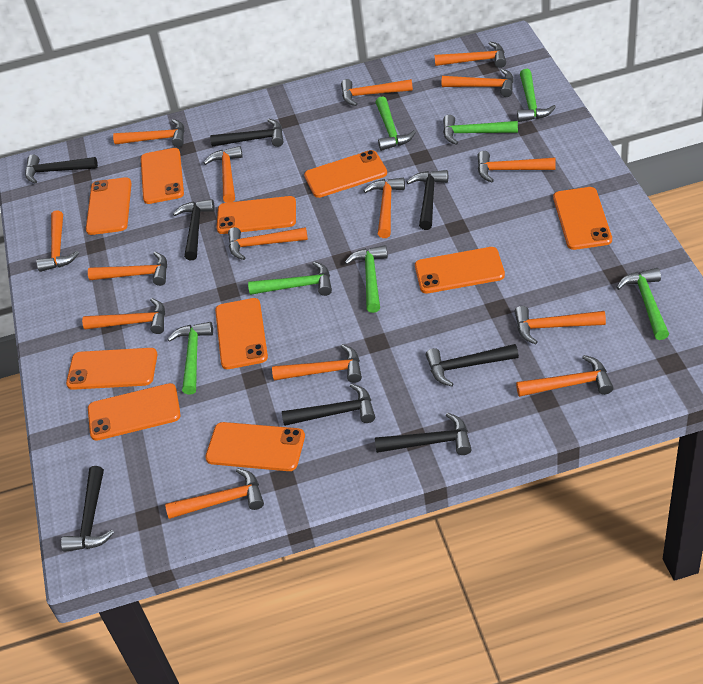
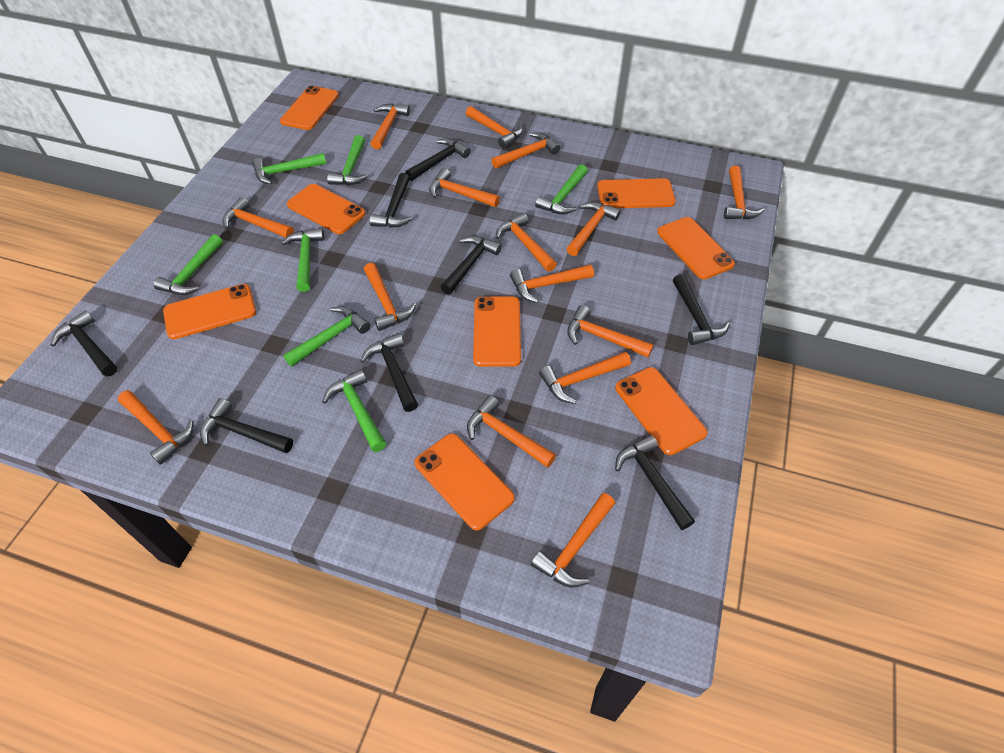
orange phone: 10 -> 8

